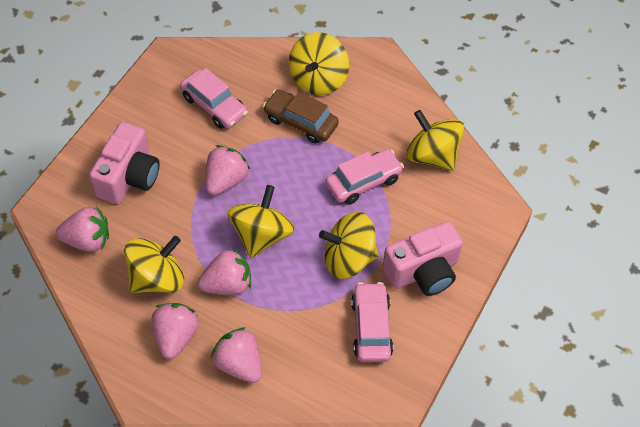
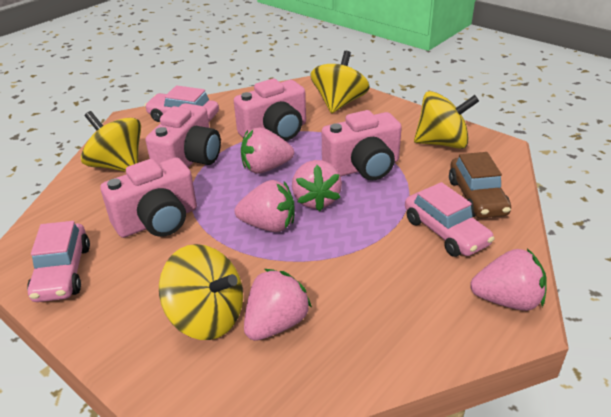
pink camera: 2 -> 4
yellow spinning top: 5 -> 4

